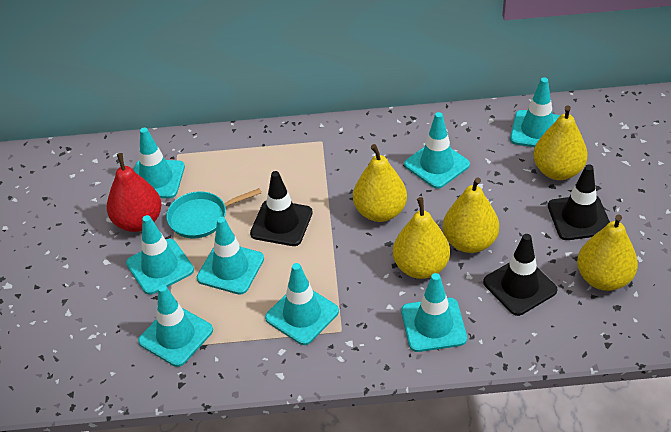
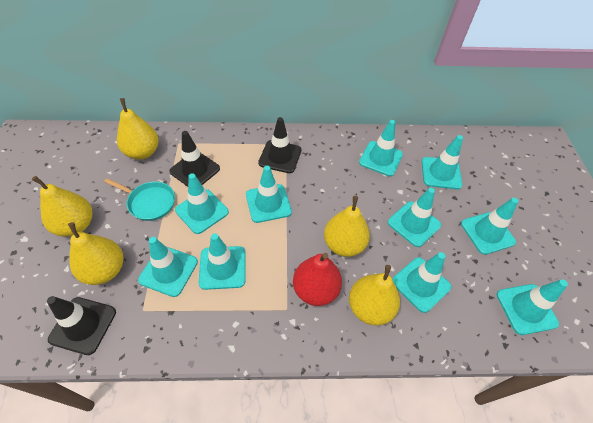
turquoise traffic cone: 8 -> 10

